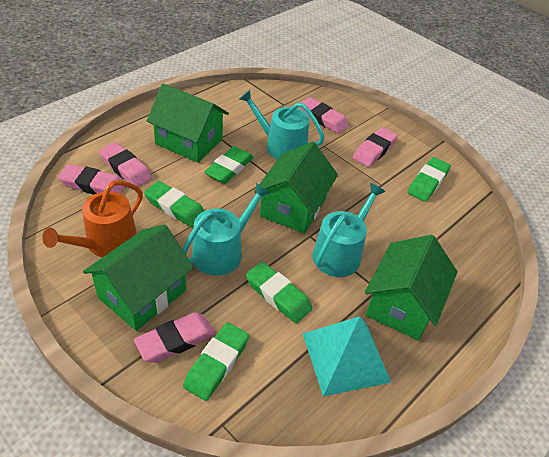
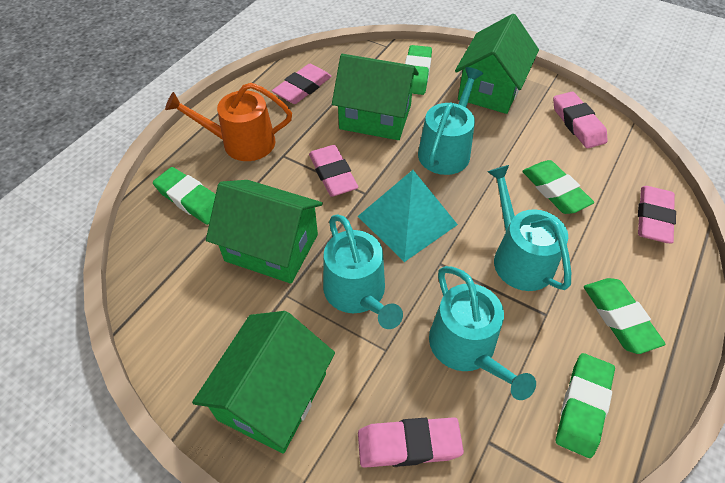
turquoise watering can: 3 -> 4

